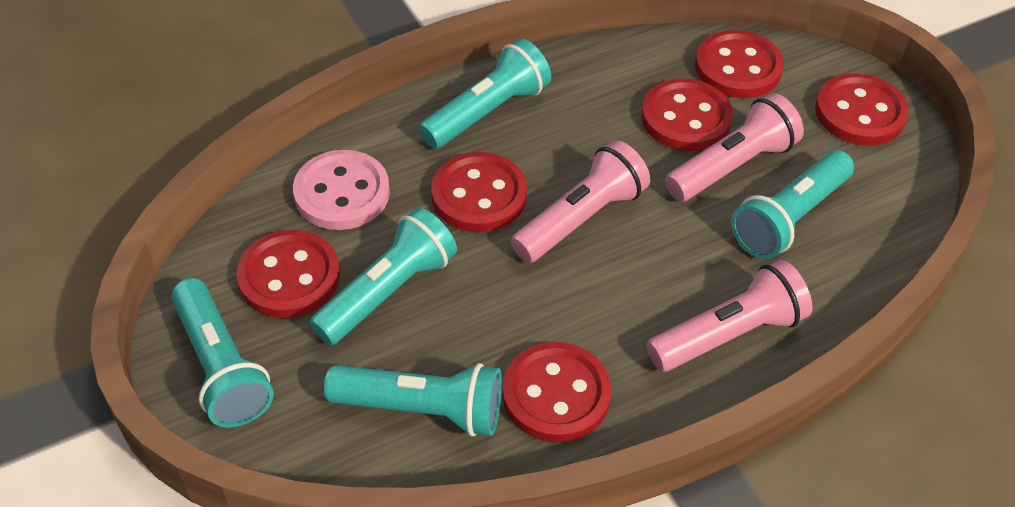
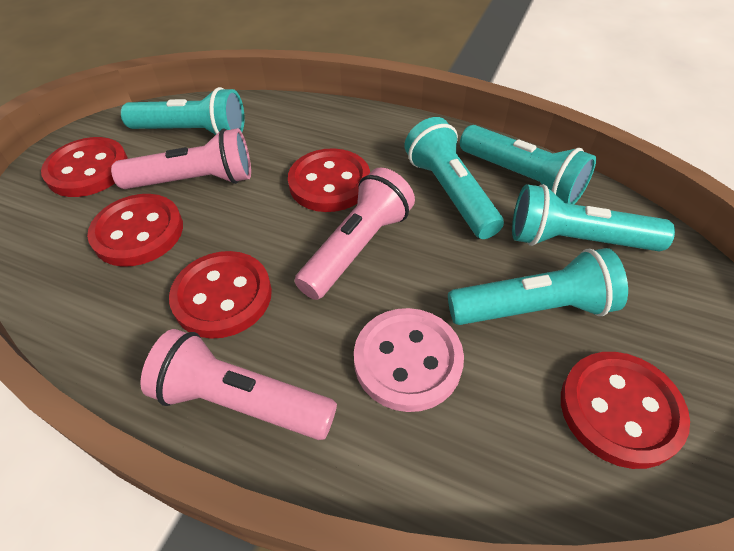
red button: 6 -> 5

